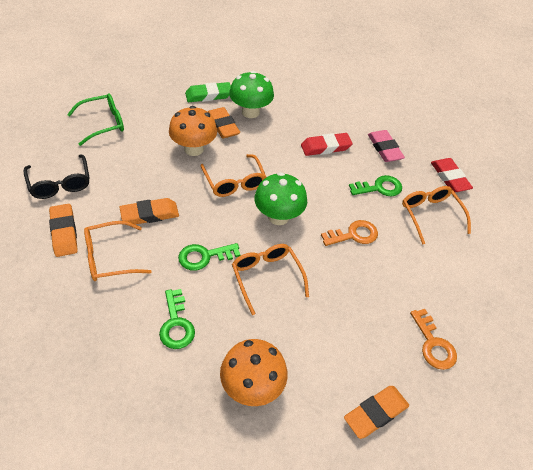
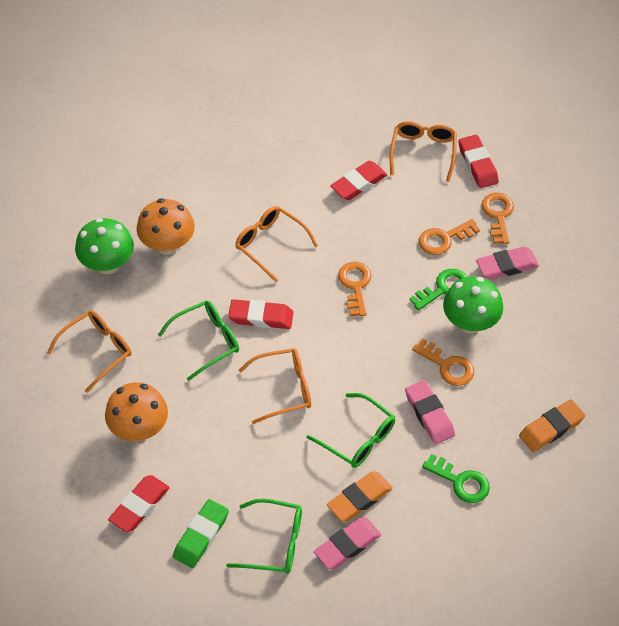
black glasses: 1 -> 0
green glasses: 1 -> 3
green key: 3 -> 2
orange eraser: 4 -> 2
orange key: 2 -> 4
pink eraser: 1 -> 3
red eraser: 2 -> 4

